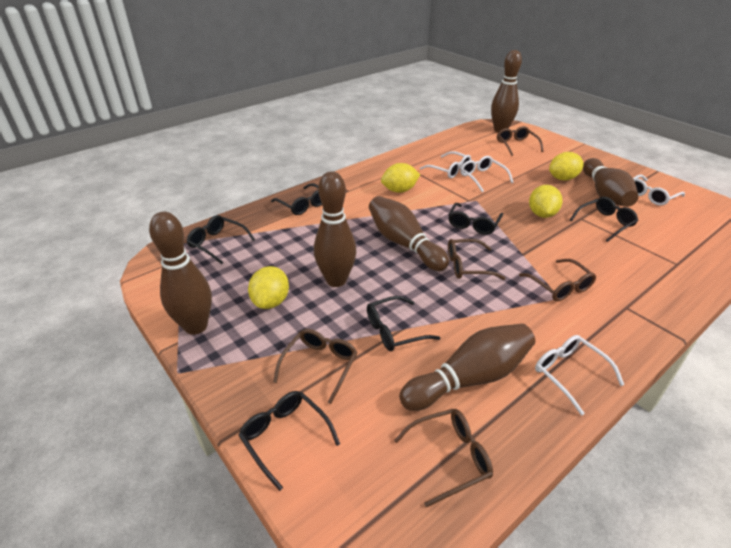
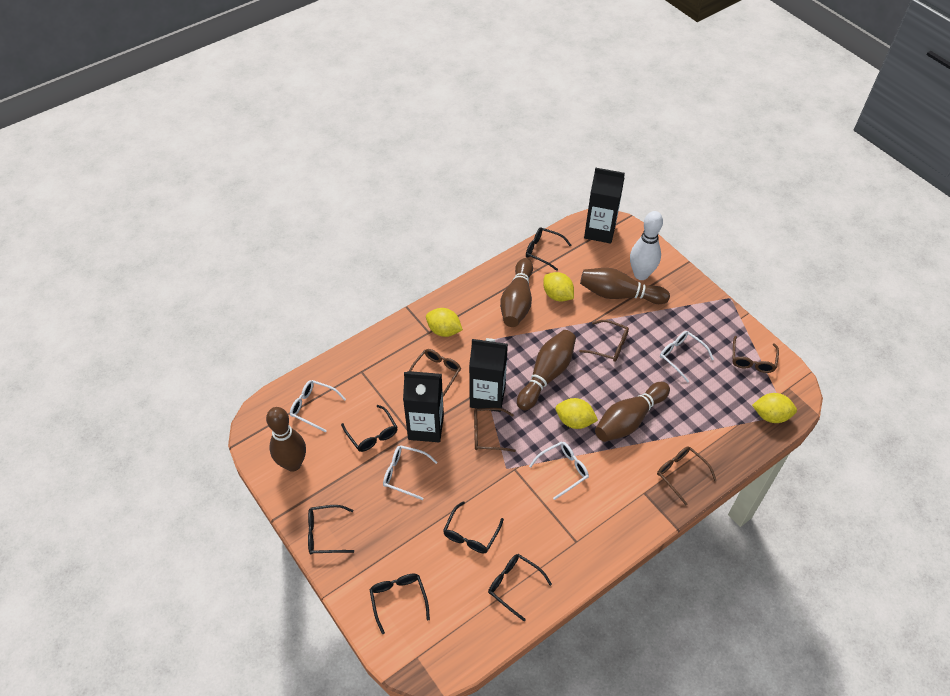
black carton: 0 -> 3
brown bowling pin: 6 -> 5
white bowling pin: 0 -> 1

